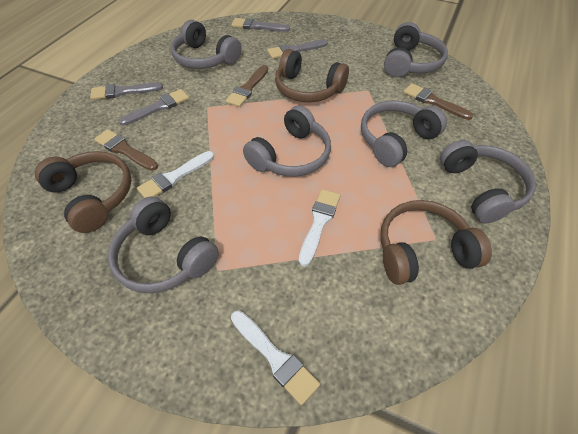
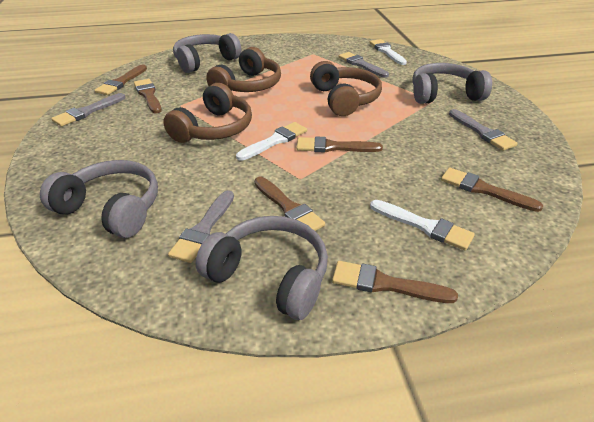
brown brush: 3 -> 6
grey headphones: 6 -> 4

